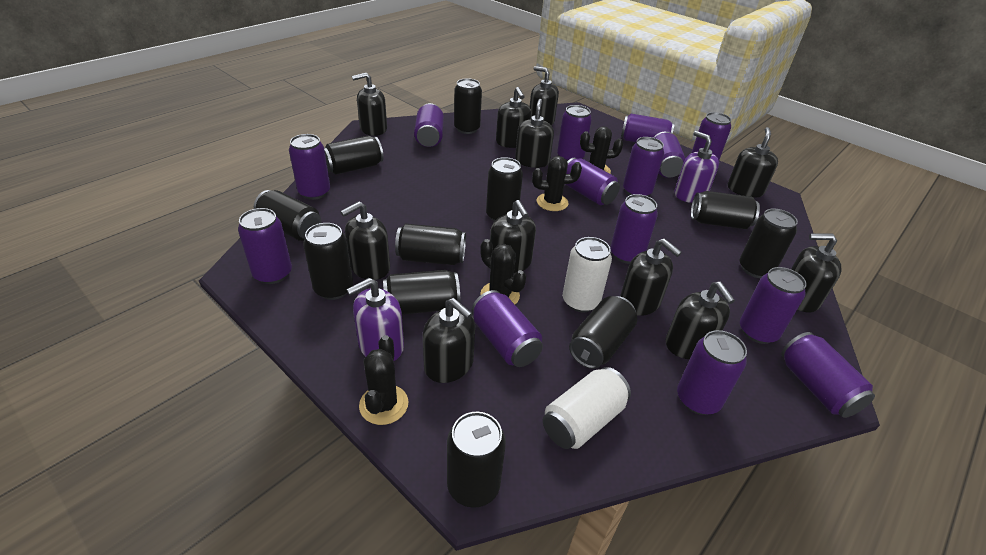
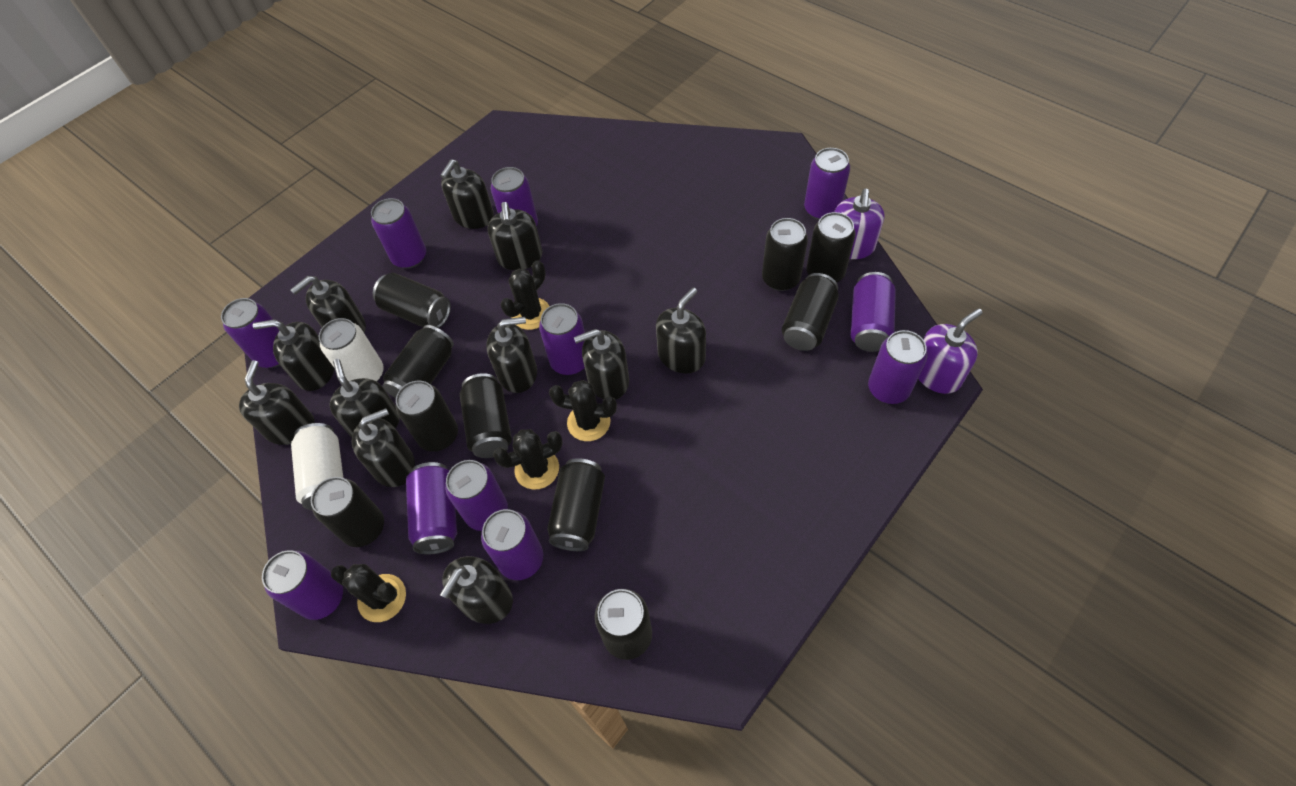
black can: 11 -> 10
purple can: 14 -> 11

